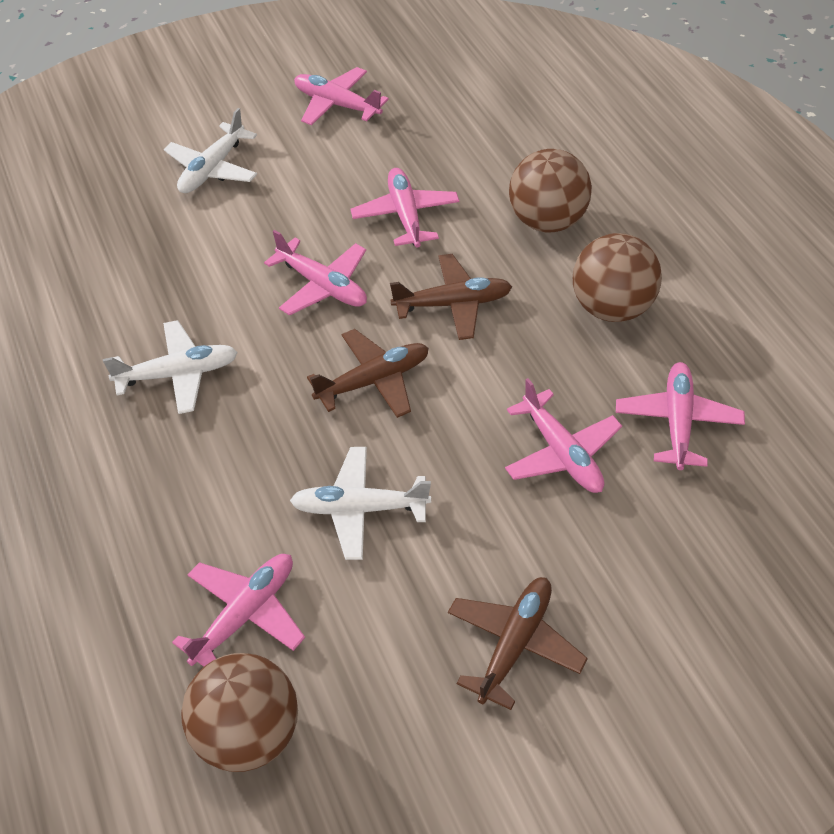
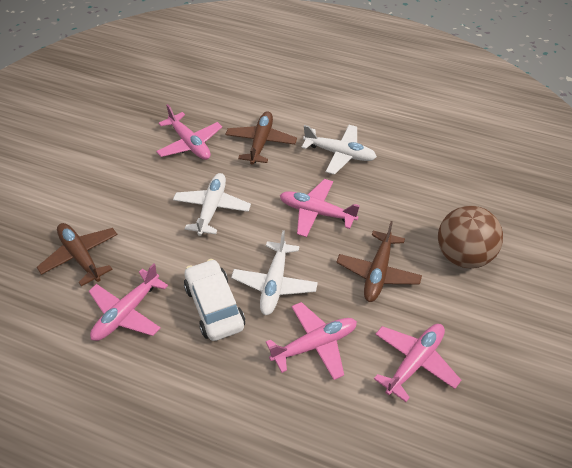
brown ball: 3 -> 1
pink plane: 6 -> 5
white car: 0 -> 1

